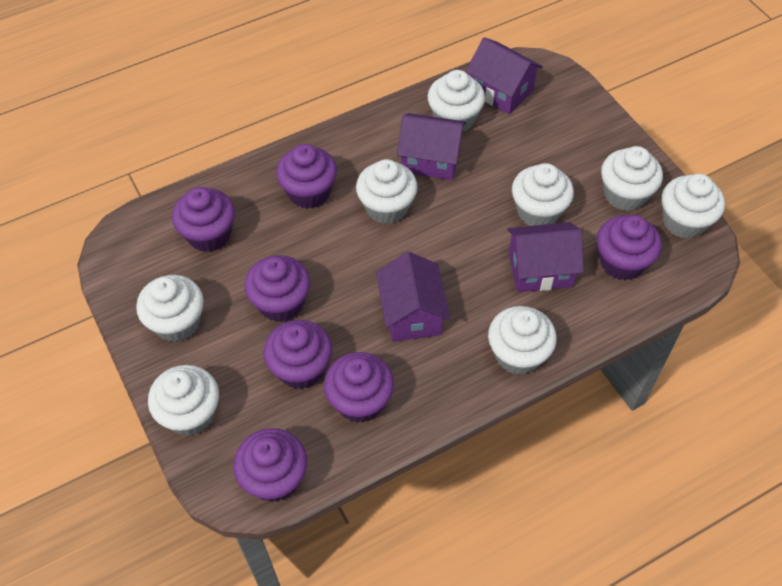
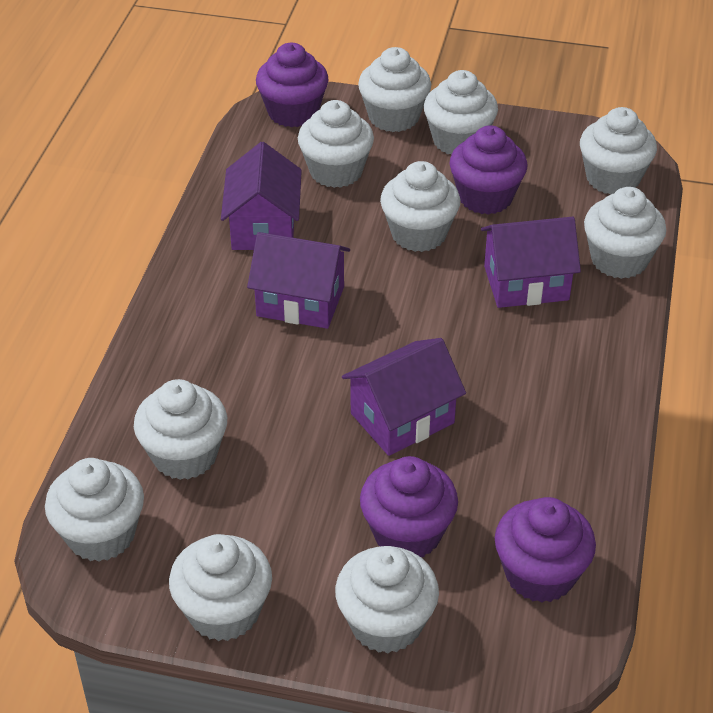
purple cupcake: 7 -> 4
white cupcake: 8 -> 10

